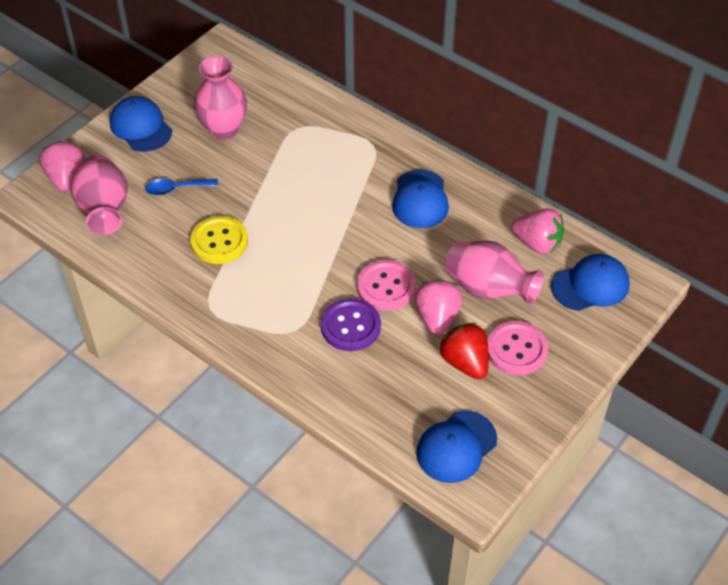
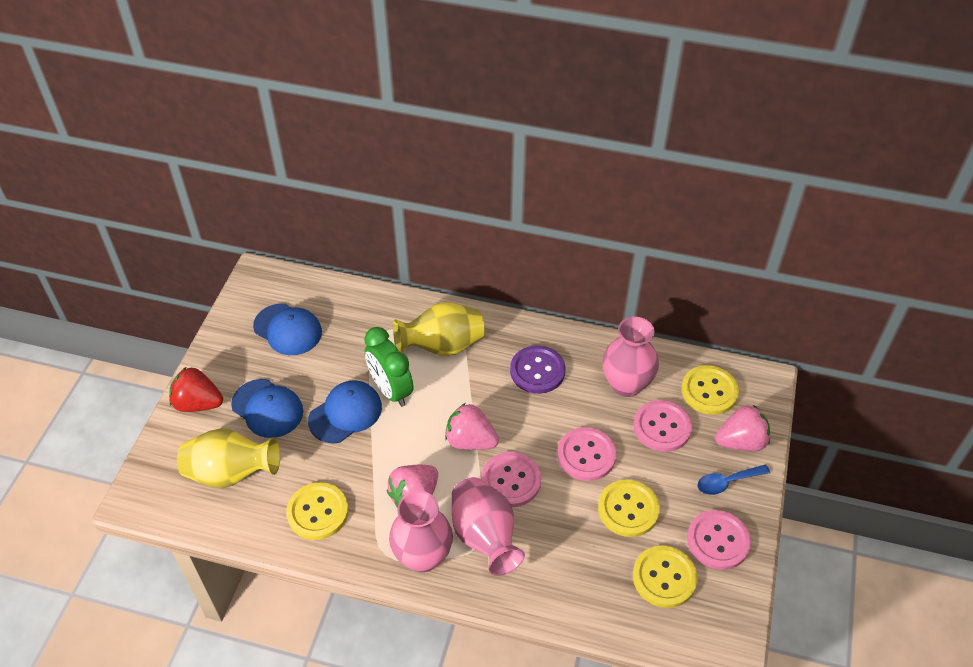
blue cap: 4 -> 3
green clock: 0 -> 1
pink button: 2 -> 4
yellow button: 1 -> 4
yellow vase: 0 -> 2

